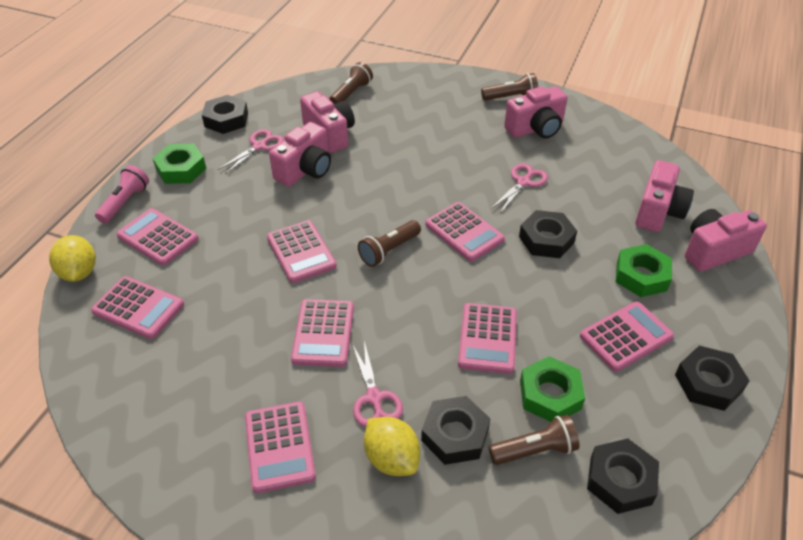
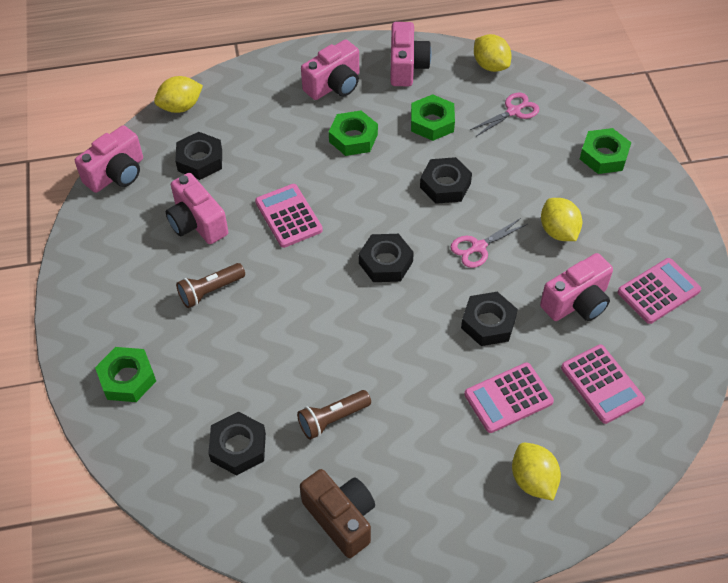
brown camera: 0 -> 1
brown flashlight: 4 -> 2
green nut: 3 -> 4
pink calculator: 8 -> 4
pink flashlight: 1 -> 0
pink scissors: 3 -> 2
yellow lemon: 2 -> 4

